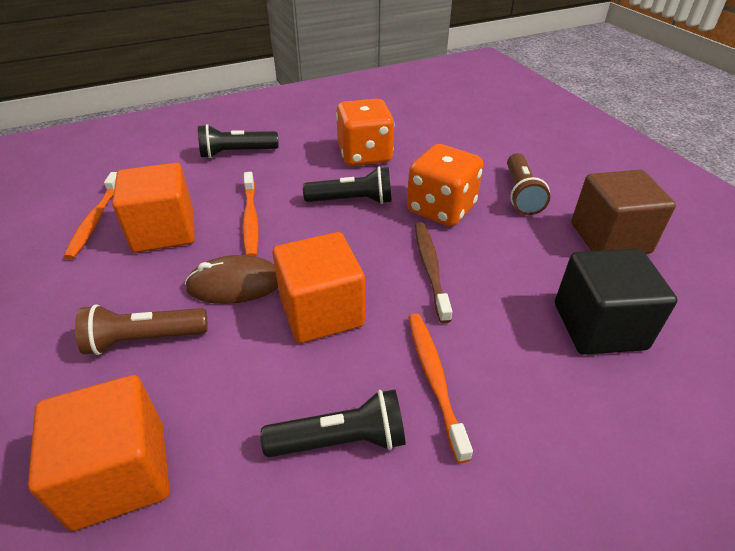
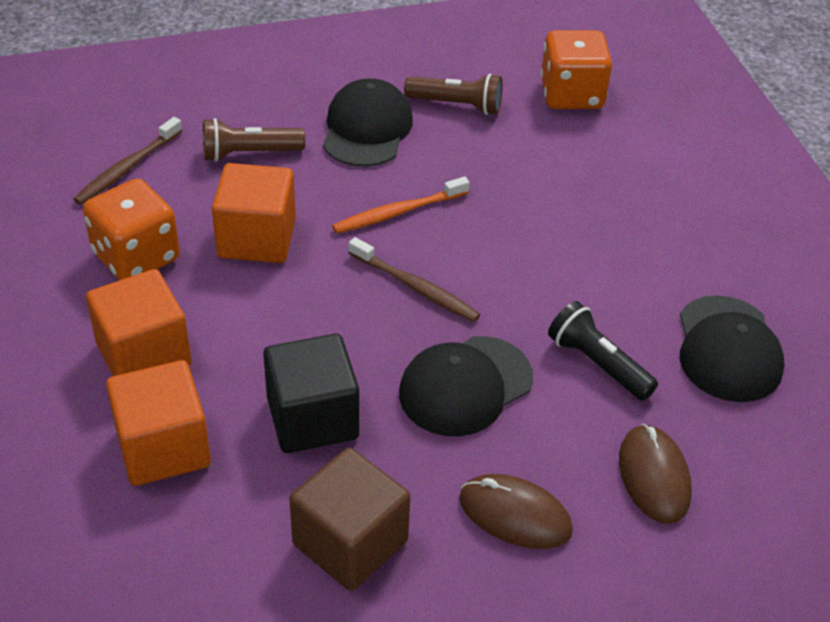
black cap: 0 -> 3
black flashlight: 3 -> 1
brown mouse: 1 -> 2
brown toothbrush: 1 -> 2
orange toothbrush: 3 -> 1

